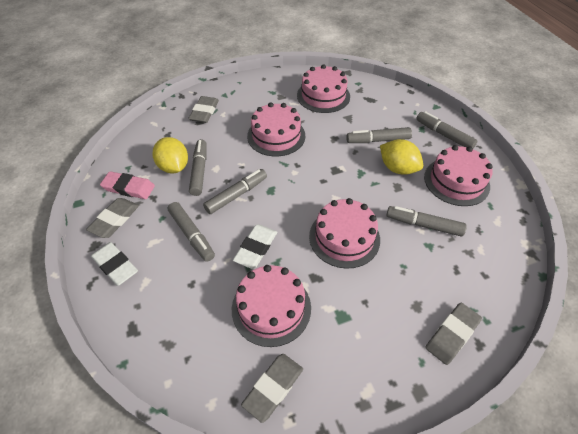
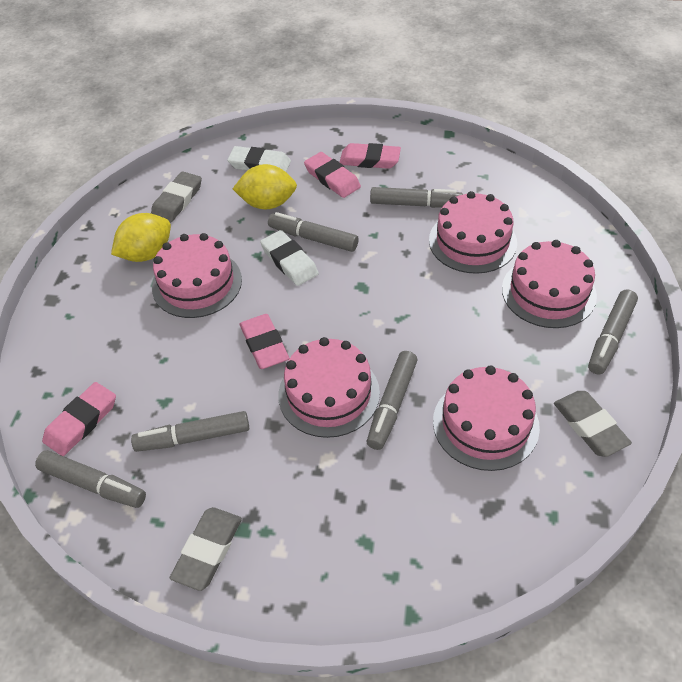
grey eraser: 4 -> 3
pink eraser: 1 -> 4

